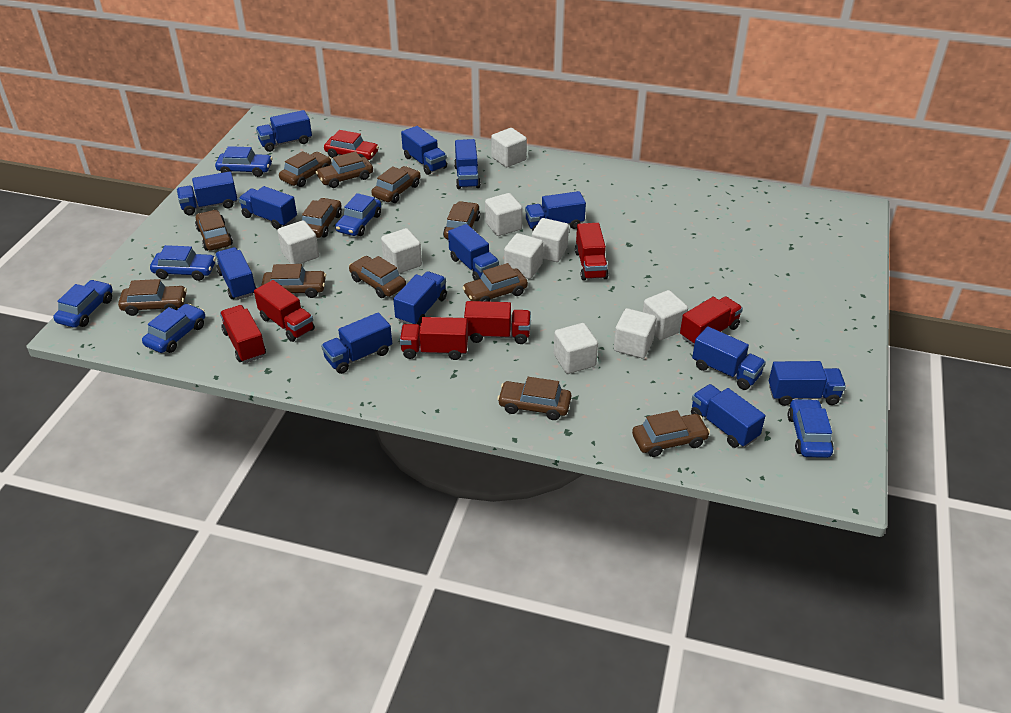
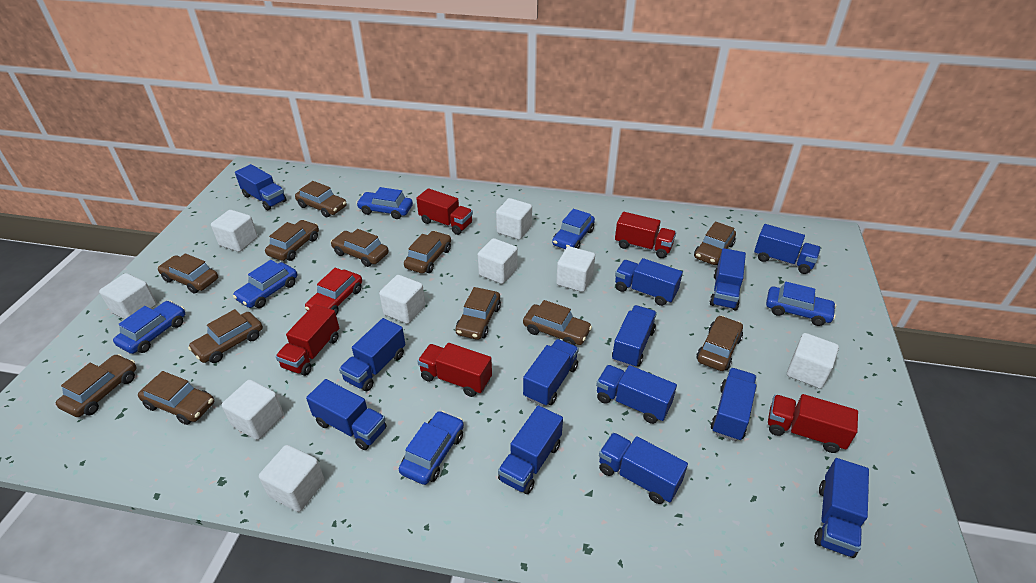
red truck: 6 -> 5

